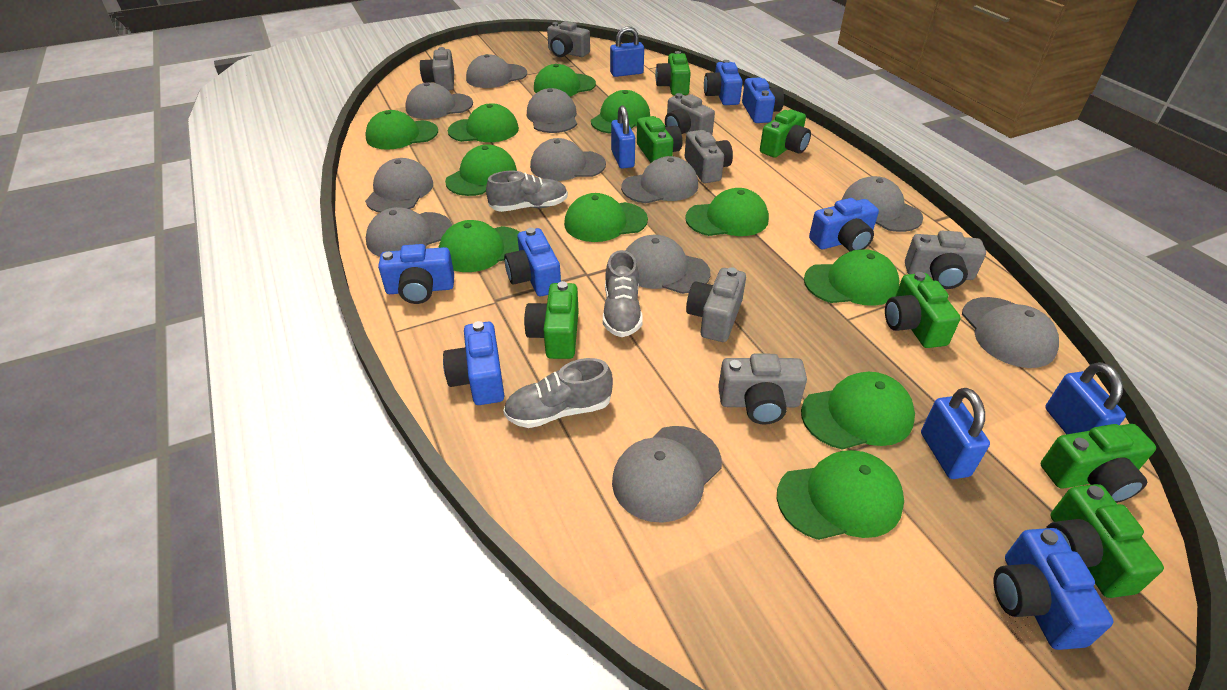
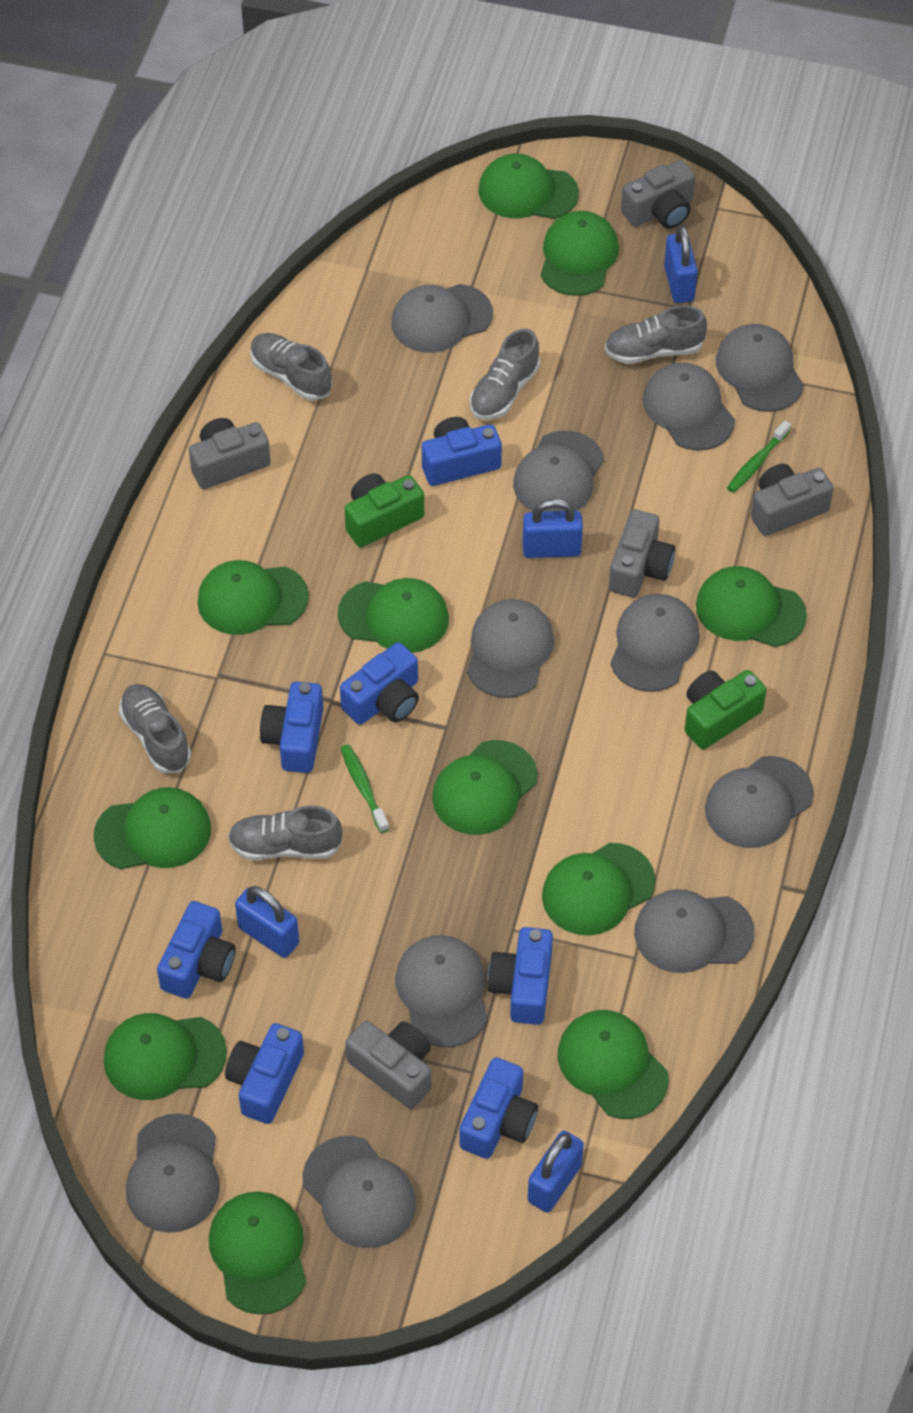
green camera: 7 -> 2
green toothbrush: 0 -> 2
grey camera: 7 -> 5
grey shoe: 3 -> 5

